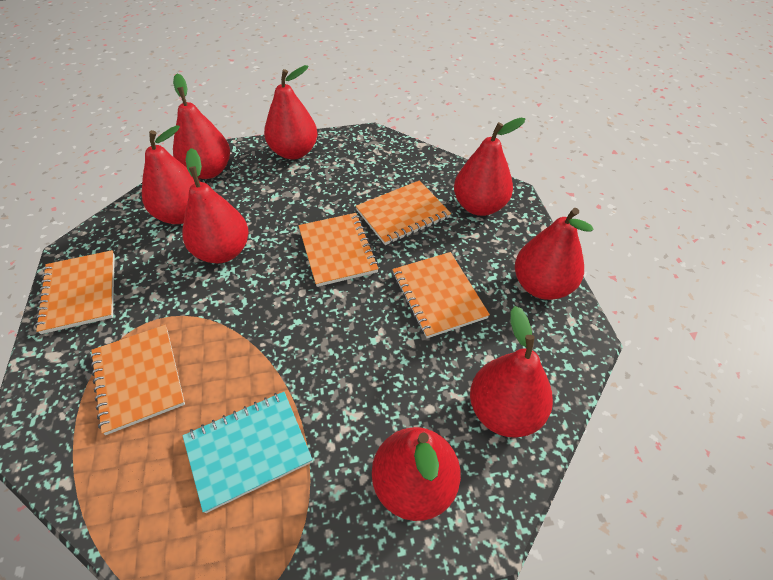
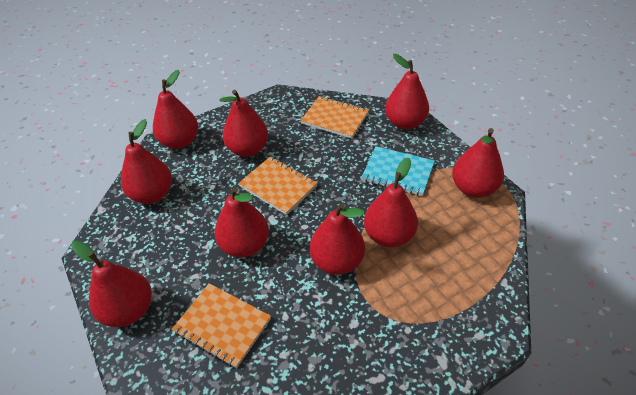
orange notebook: 5 -> 3
red pear: 8 -> 9

